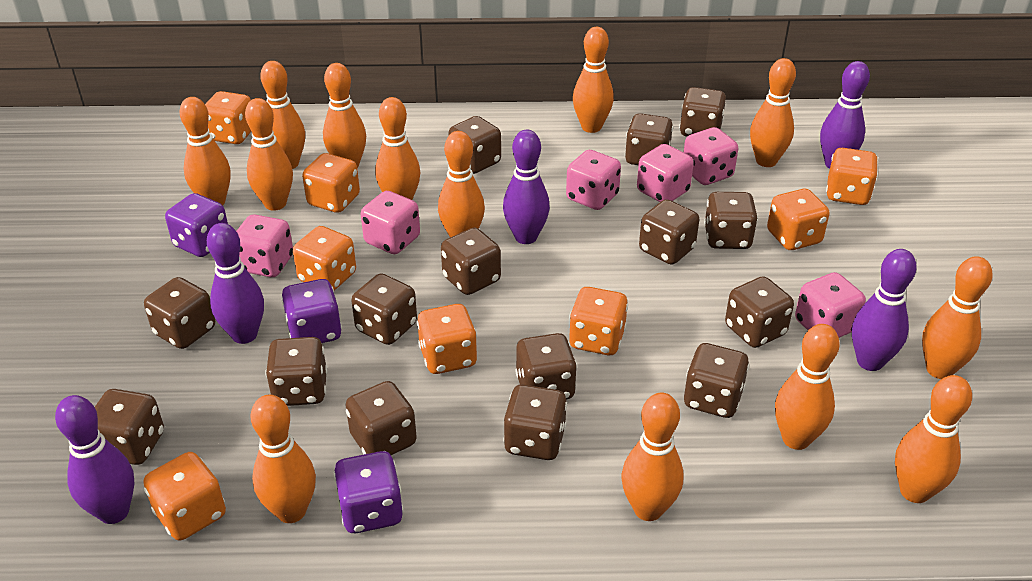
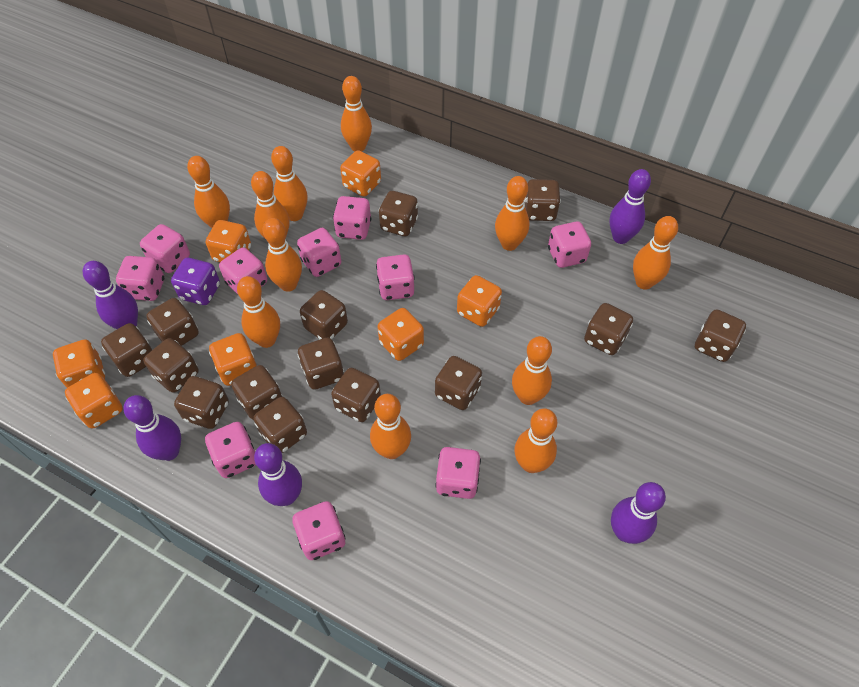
brown dice: 15 -> 14
orange bowling pin: 13 -> 11
orange dice: 8 -> 7
pink dice: 6 -> 10
purple dice: 3 -> 1

